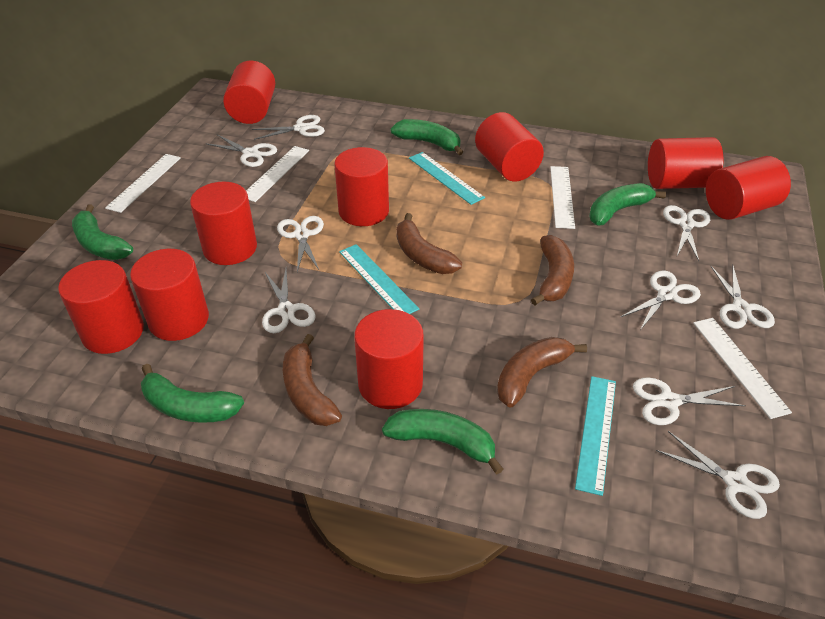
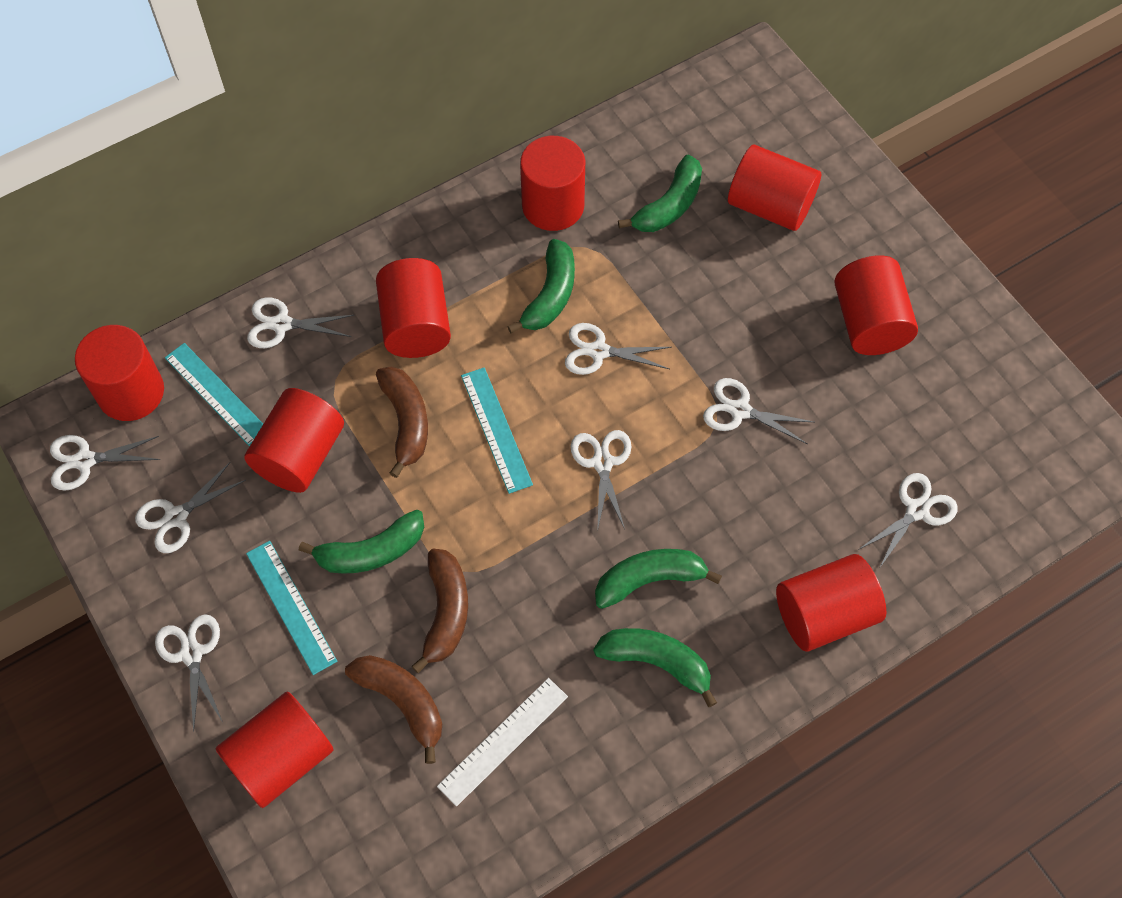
brown banana: 4 -> 3
red cylinder: 9 -> 8
white ruler: 4 -> 1
white scissors: 9 -> 8

